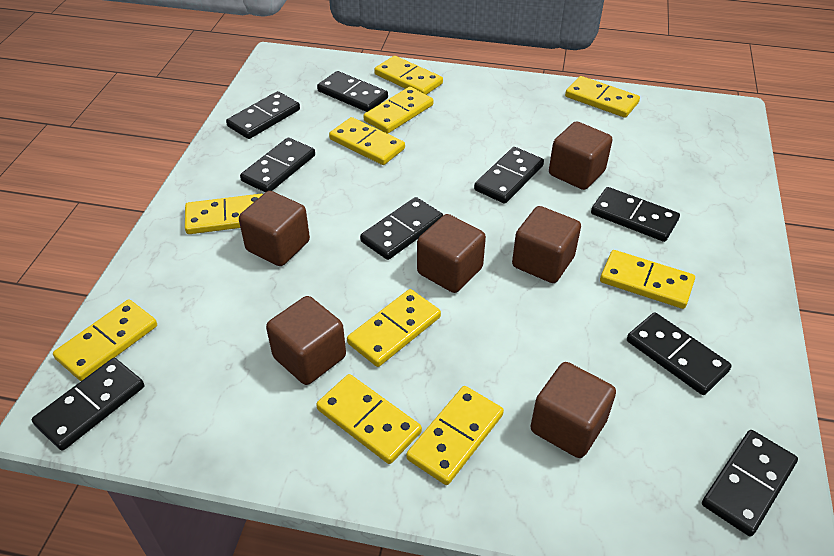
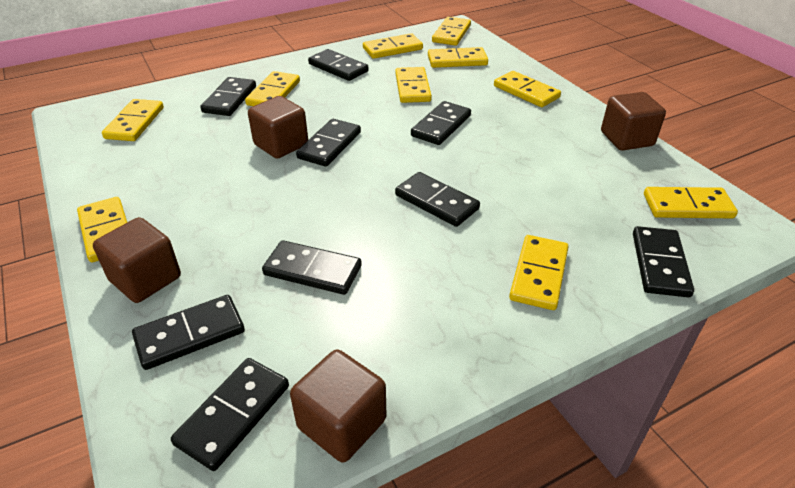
brown cube: 6 -> 4

